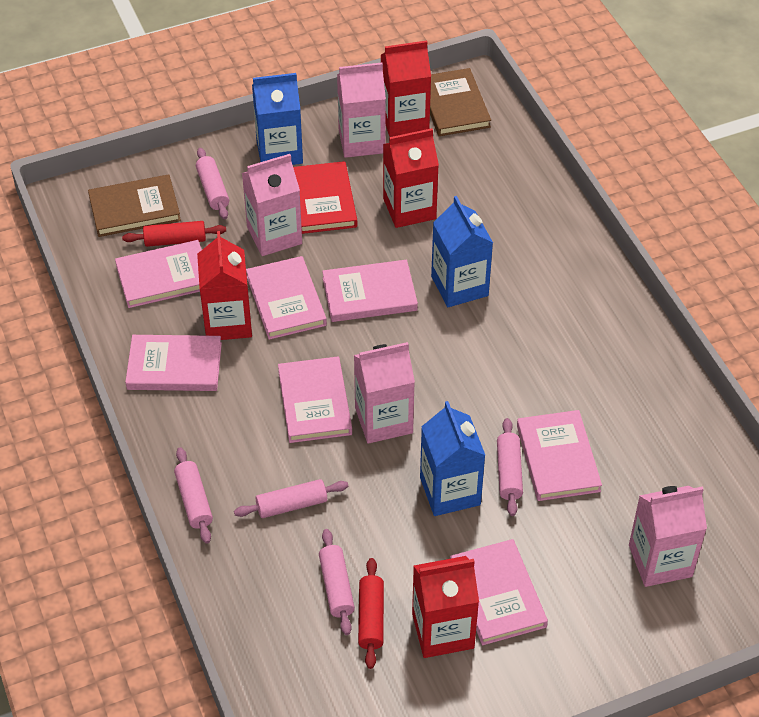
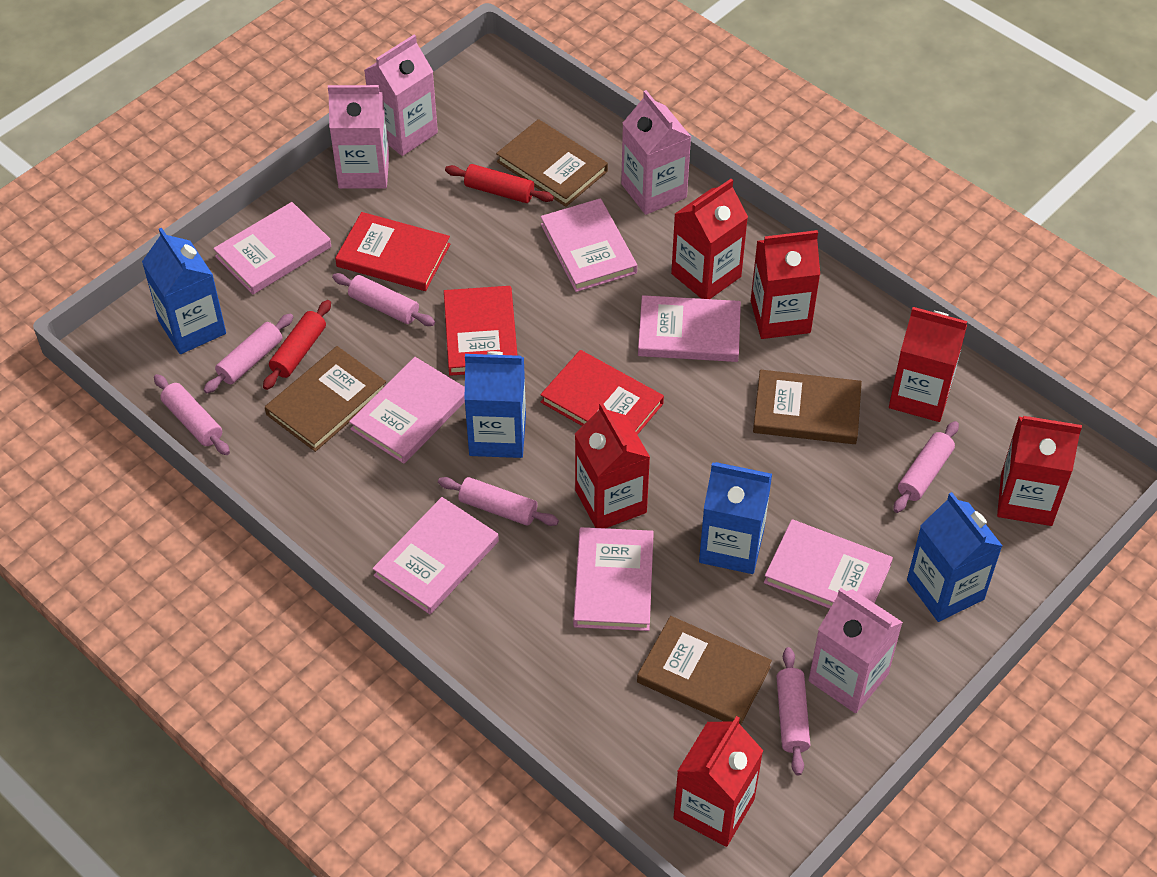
blue carton: 3 -> 4
brown book: 2 -> 4
pink rolling pin: 5 -> 6
red book: 1 -> 3
red carton: 4 -> 6

